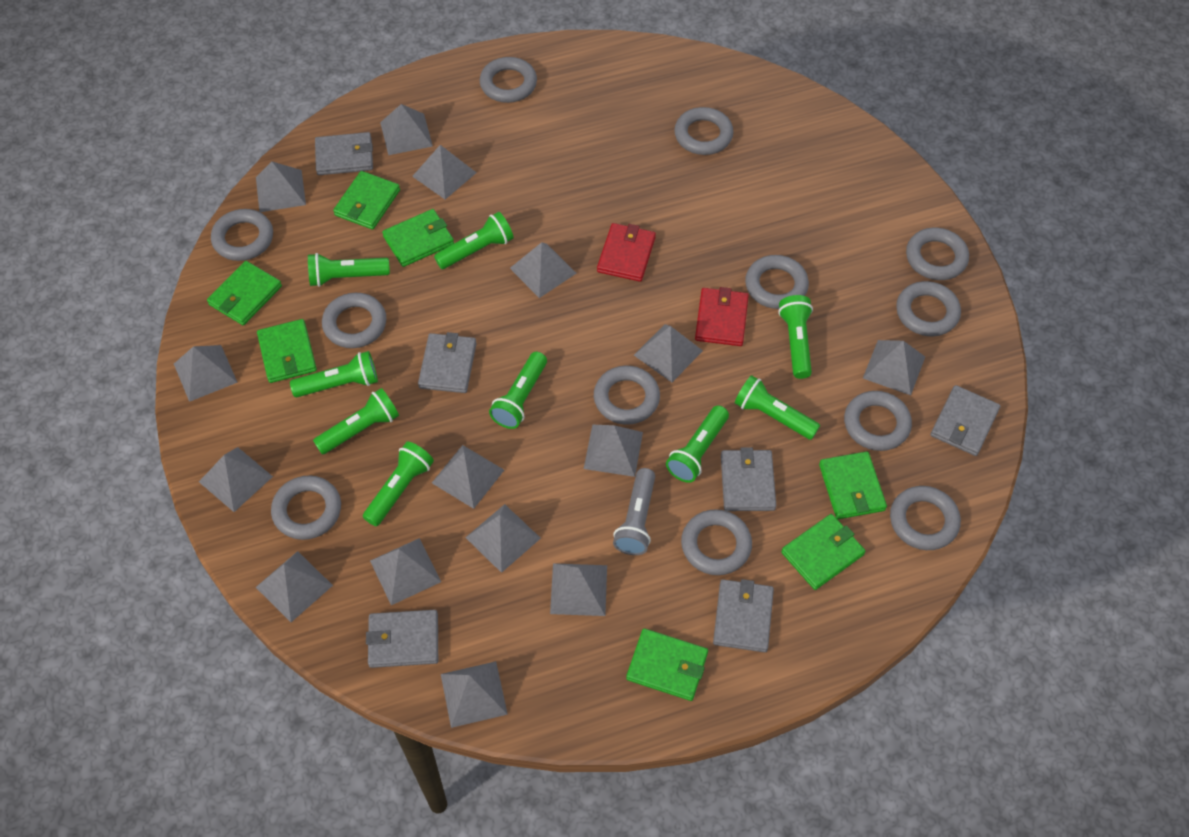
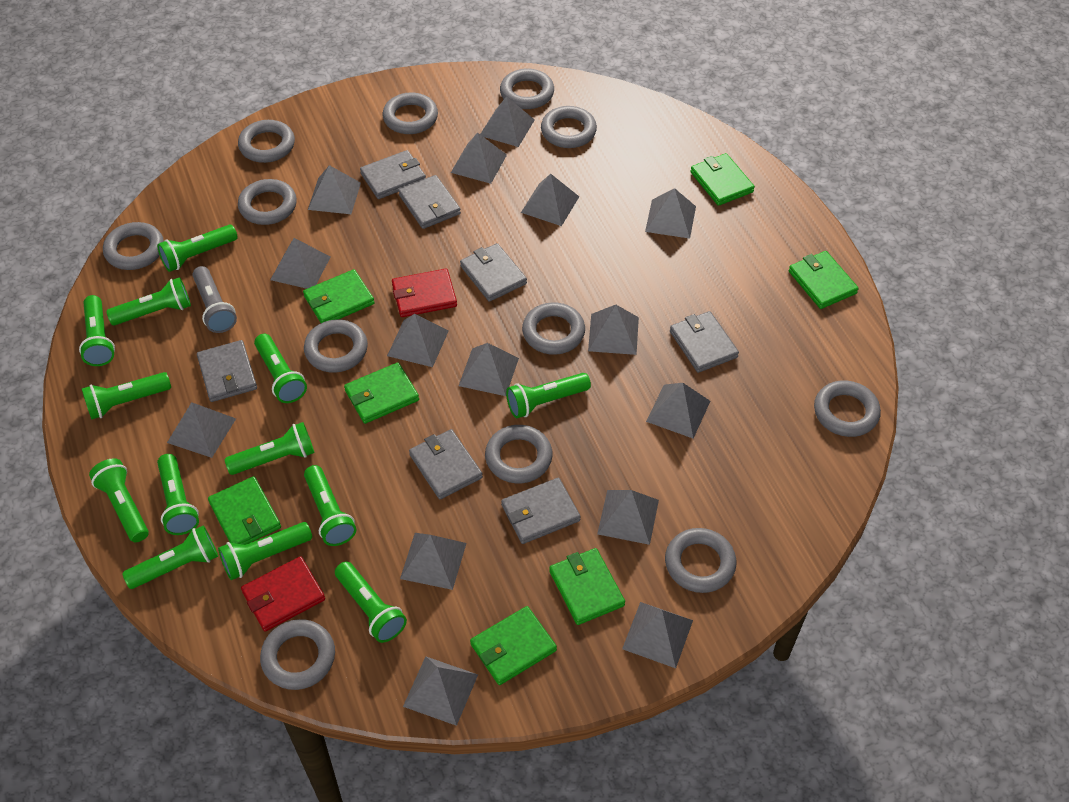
green flashlight: 9 -> 13
grey wallet: 6 -> 7

